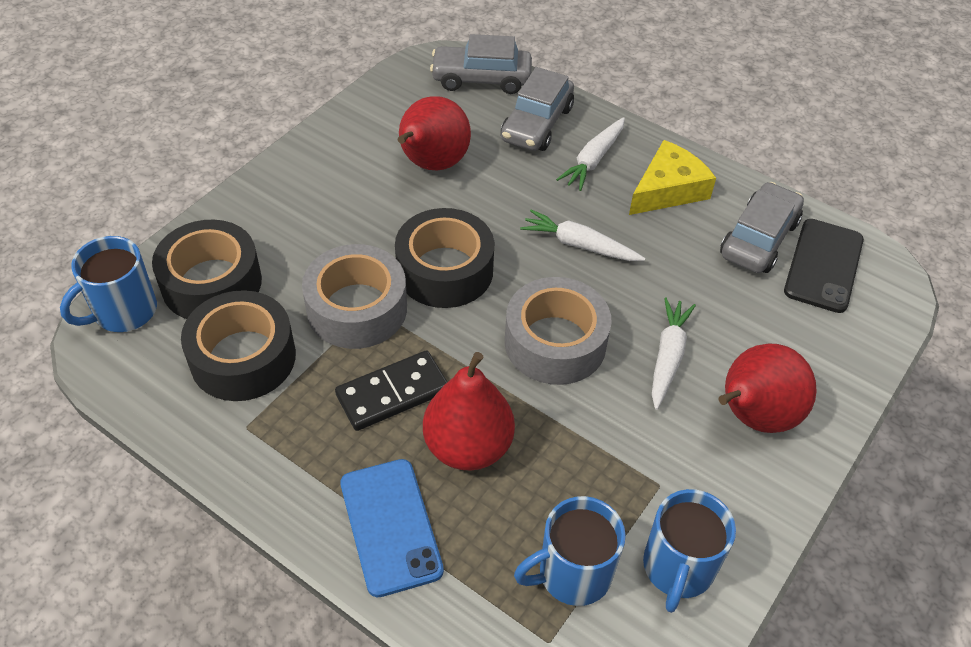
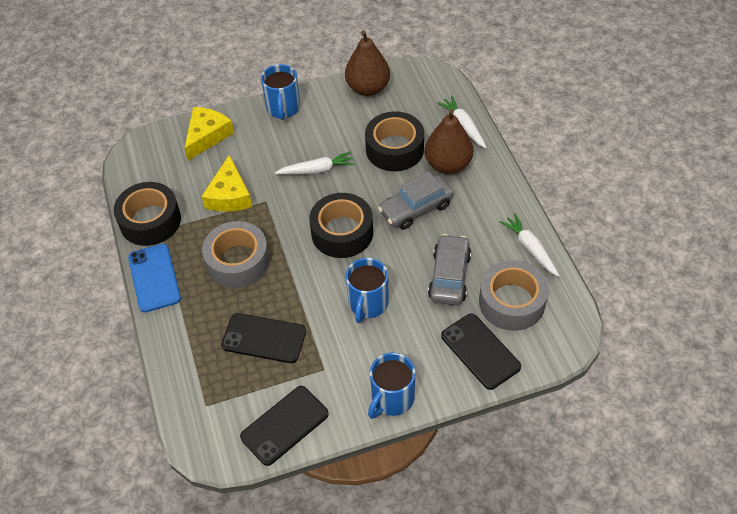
black domino: 1 -> 0
black phone: 1 -> 3
brown pear: 0 -> 2
grey car: 3 -> 2
red pear: 3 -> 0
yellow cheese: 1 -> 2

